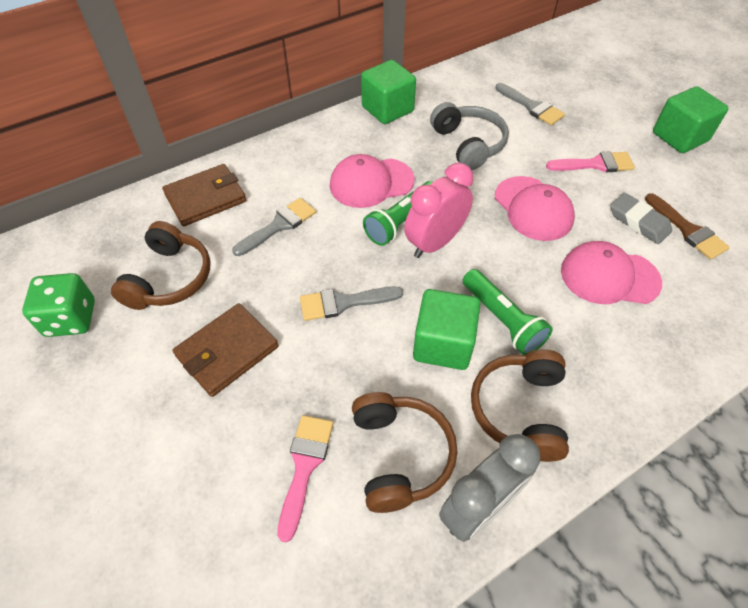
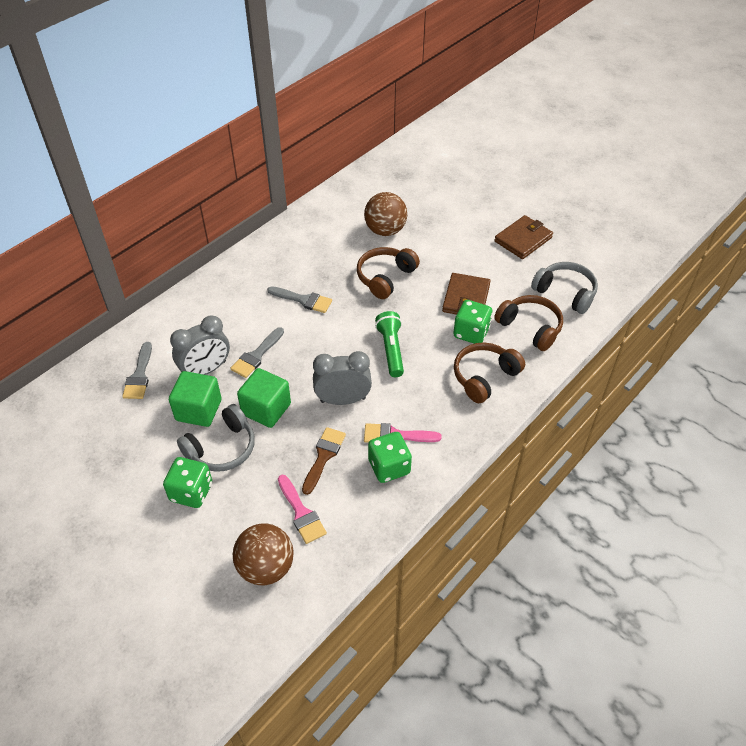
brown ball: 0 -> 2
green cube: 3 -> 2
green dice: 1 -> 3
green flashlight: 2 -> 1
grey clock: 1 -> 2
grey eraser: 1 -> 0
grey headphones: 1 -> 2
pink cap: 3 -> 0
pink clock: 1 -> 0

